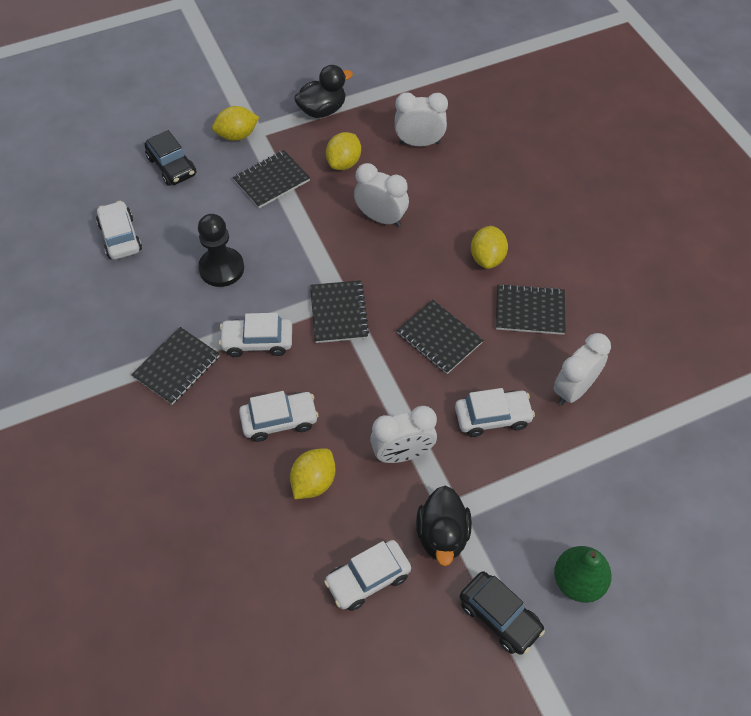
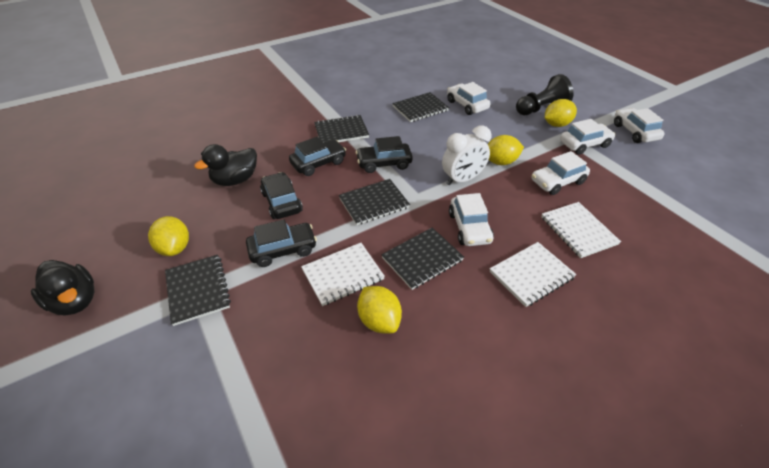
black car: 2 -> 4
green pear: 1 -> 0
white clock: 4 -> 1
white notebook: 0 -> 3

